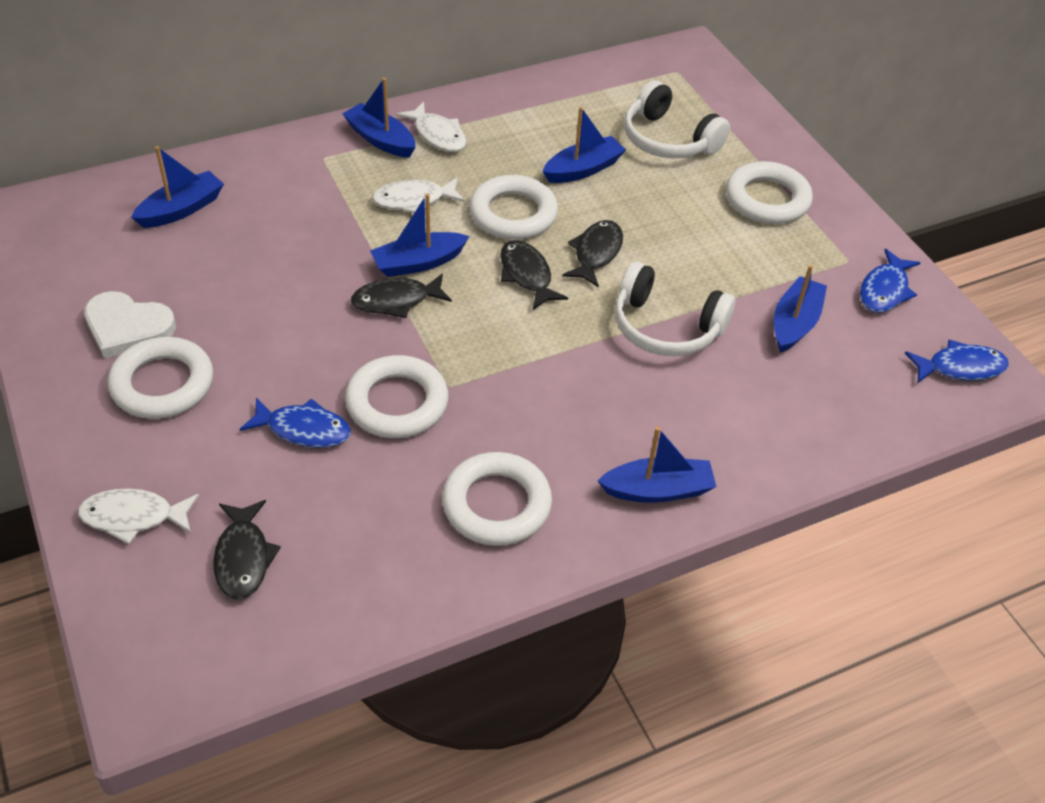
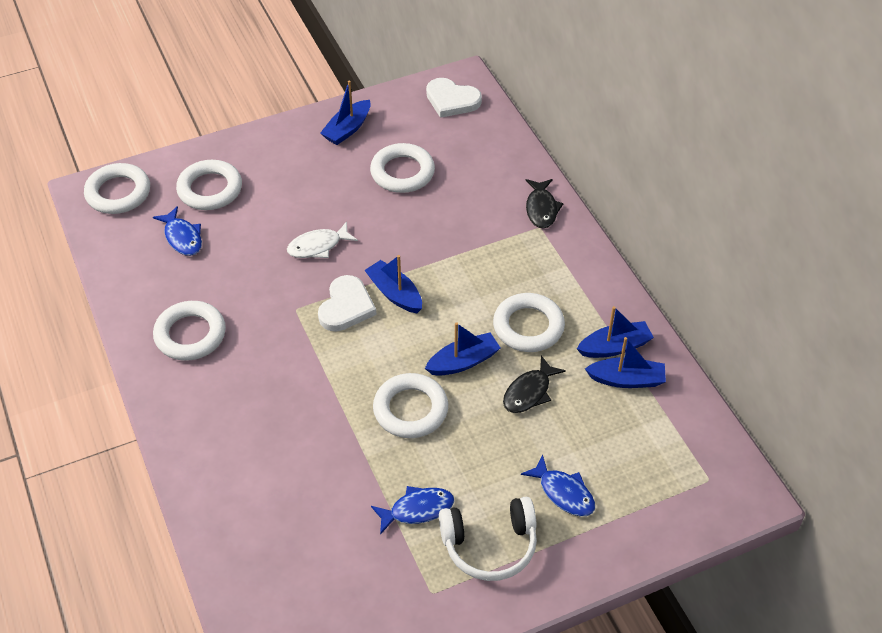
black fish: 4 -> 2
blue boat: 6 -> 5
white fish: 3 -> 1
white headphones: 2 -> 1
white heart: 1 -> 2
white ring: 5 -> 6

